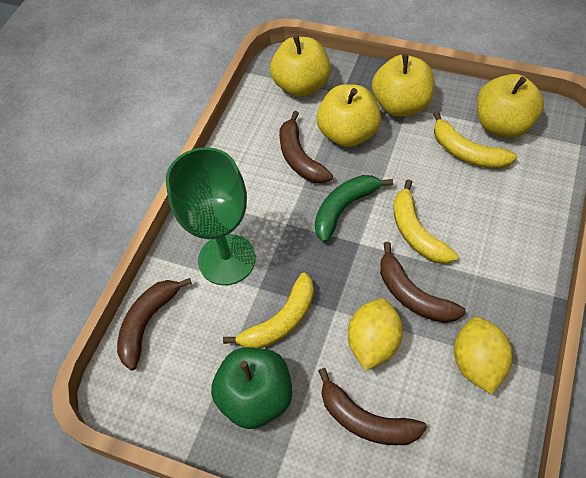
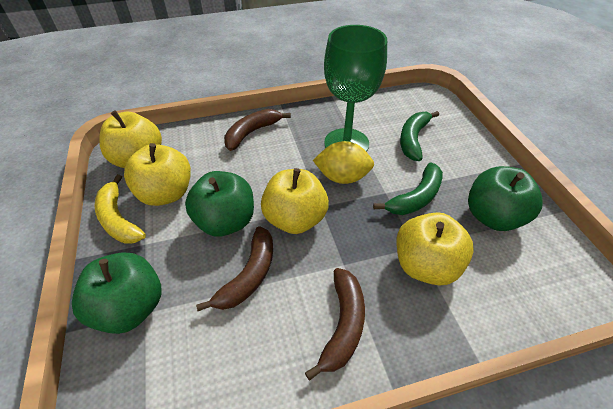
brown banana: 4 -> 3
green apple: 1 -> 3
green banana: 1 -> 2
yellow banana: 3 -> 1
yellow lemon: 2 -> 1

